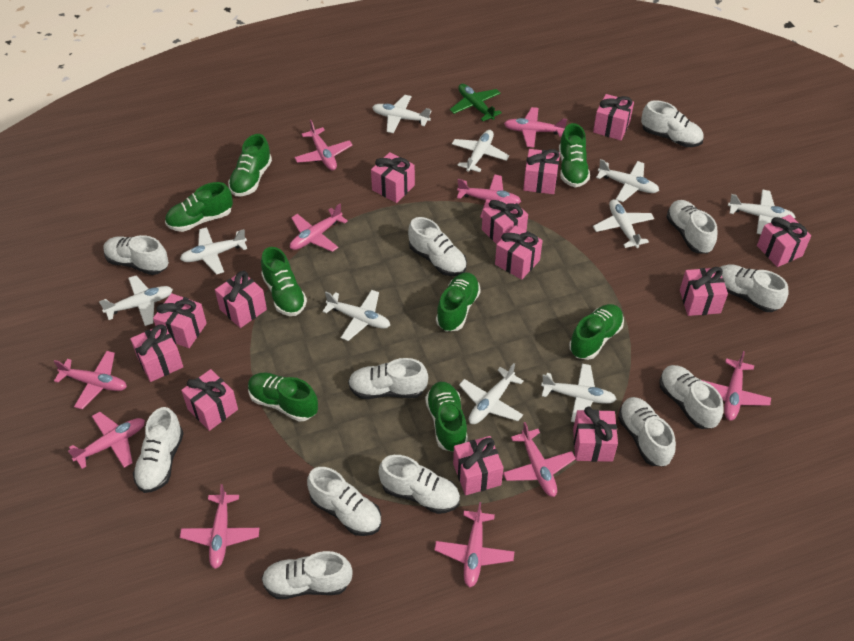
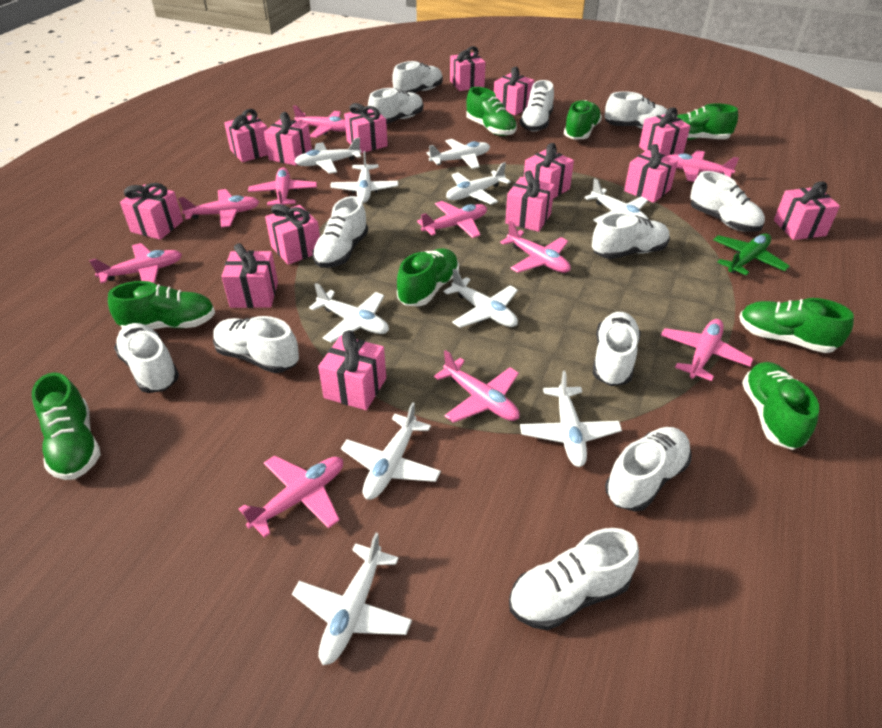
pink gift: 13 -> 14

